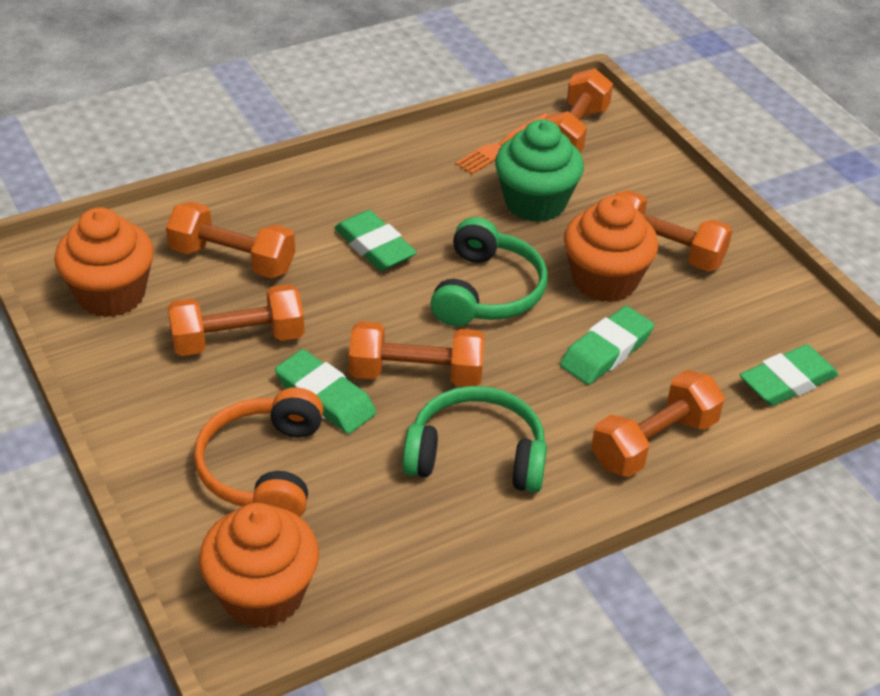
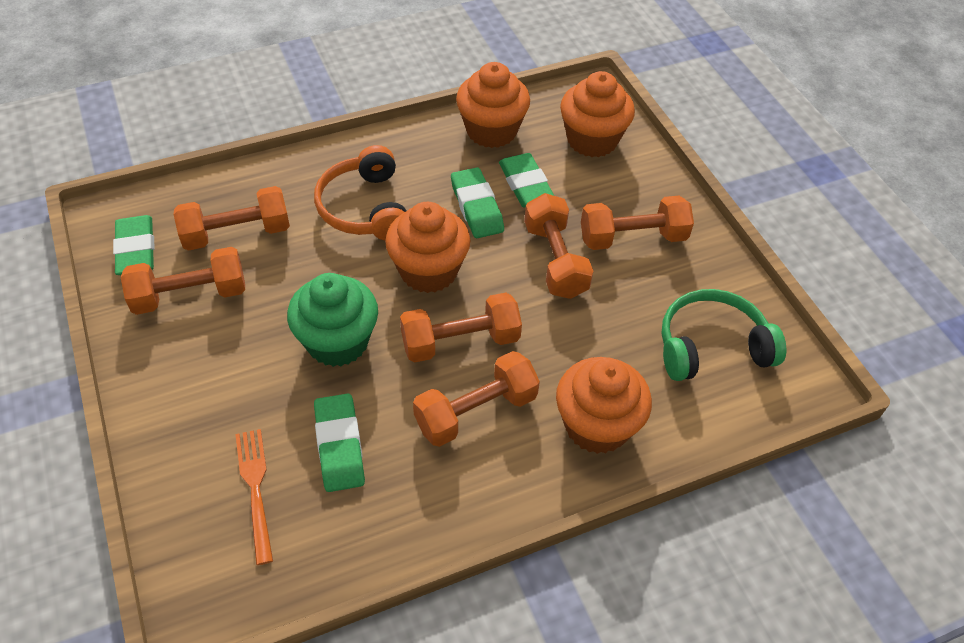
green headphones: 2 -> 1
orange cupcake: 3 -> 4

